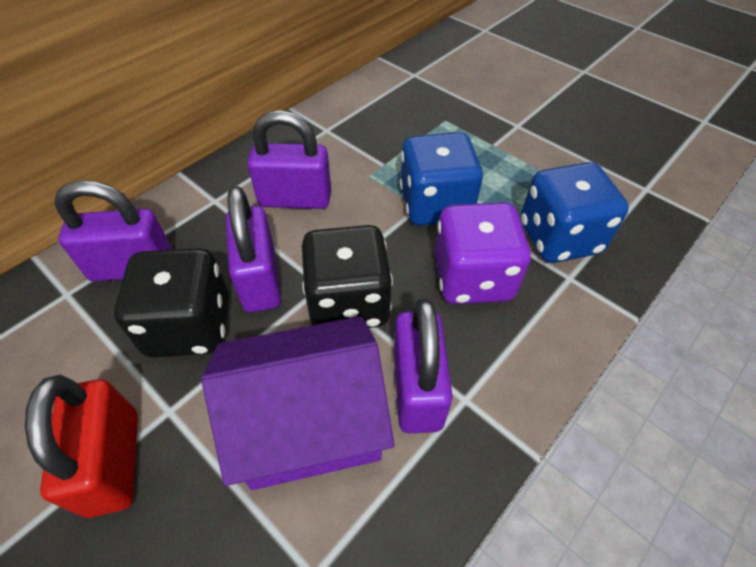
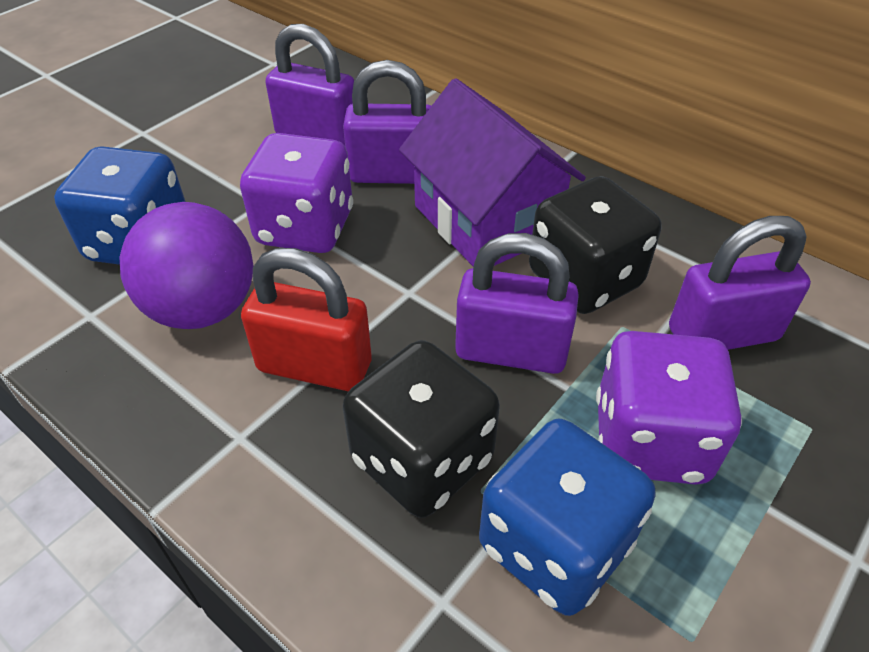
purple ball: 0 -> 1
purple dice: 1 -> 2

